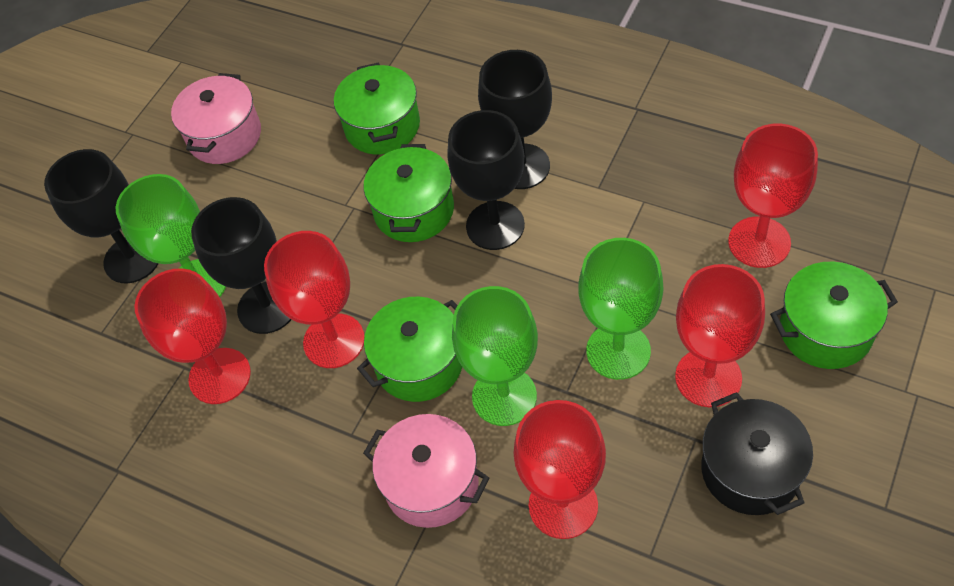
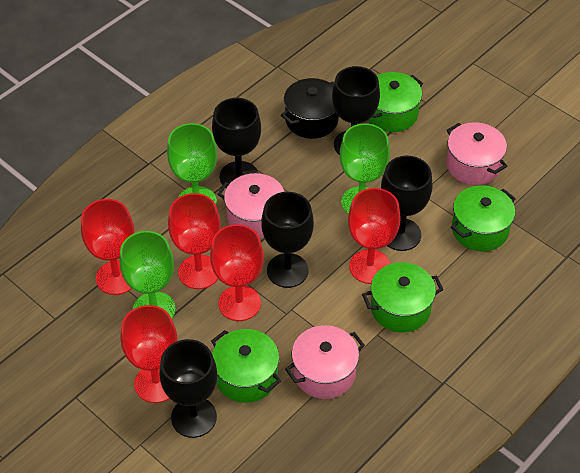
black goblet: 4 -> 5
pink pot: 2 -> 3

